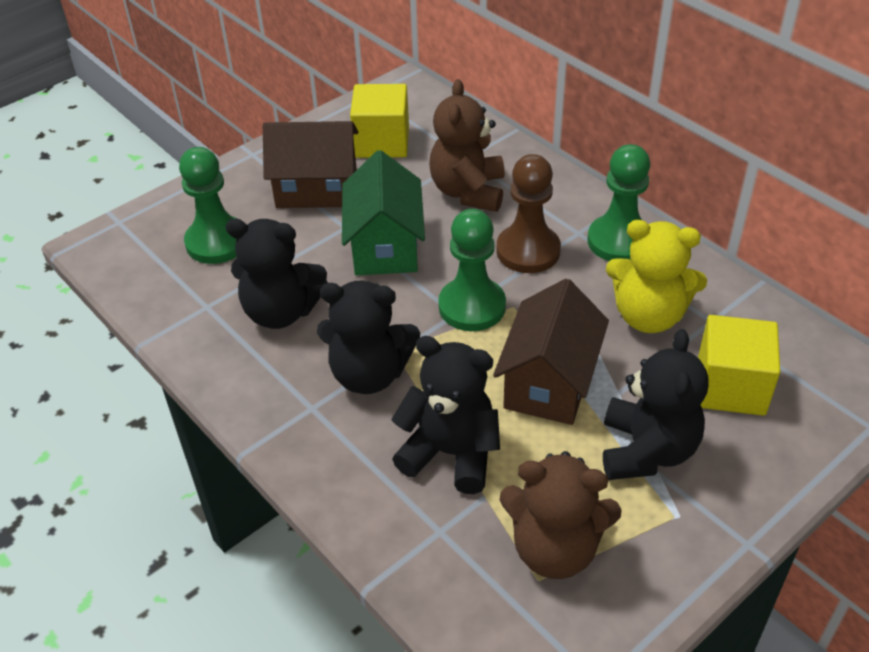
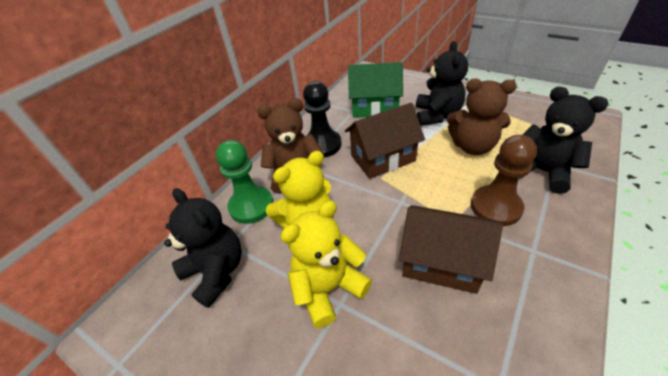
black pawn: 0 -> 1
black teddy bear: 4 -> 3
green pawn: 3 -> 1
yellow cube: 2 -> 0
yellow teddy bear: 1 -> 2

